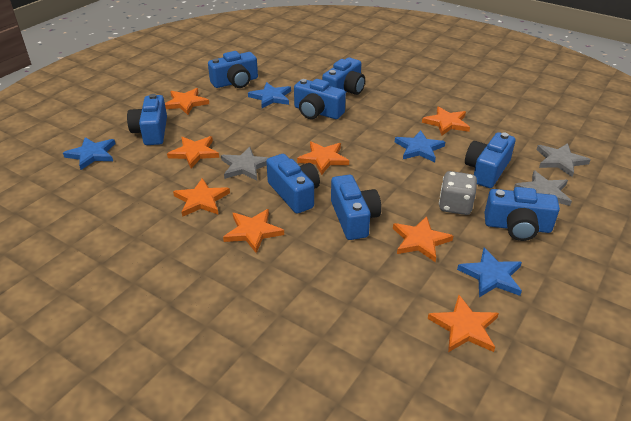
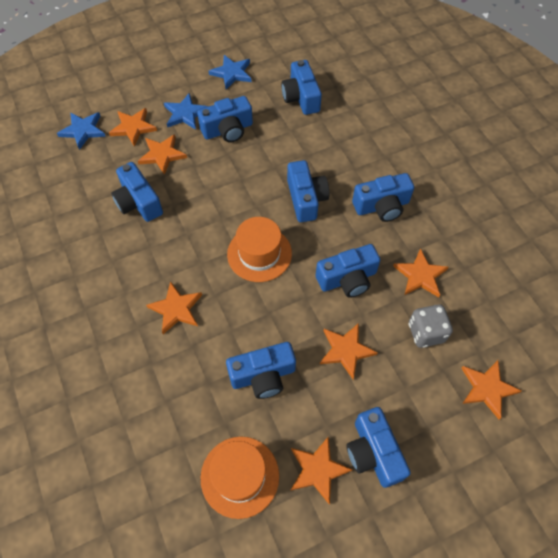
blue star: 4 -> 3
grey star: 3 -> 0
orange hat: 0 -> 2
orange star: 8 -> 7

